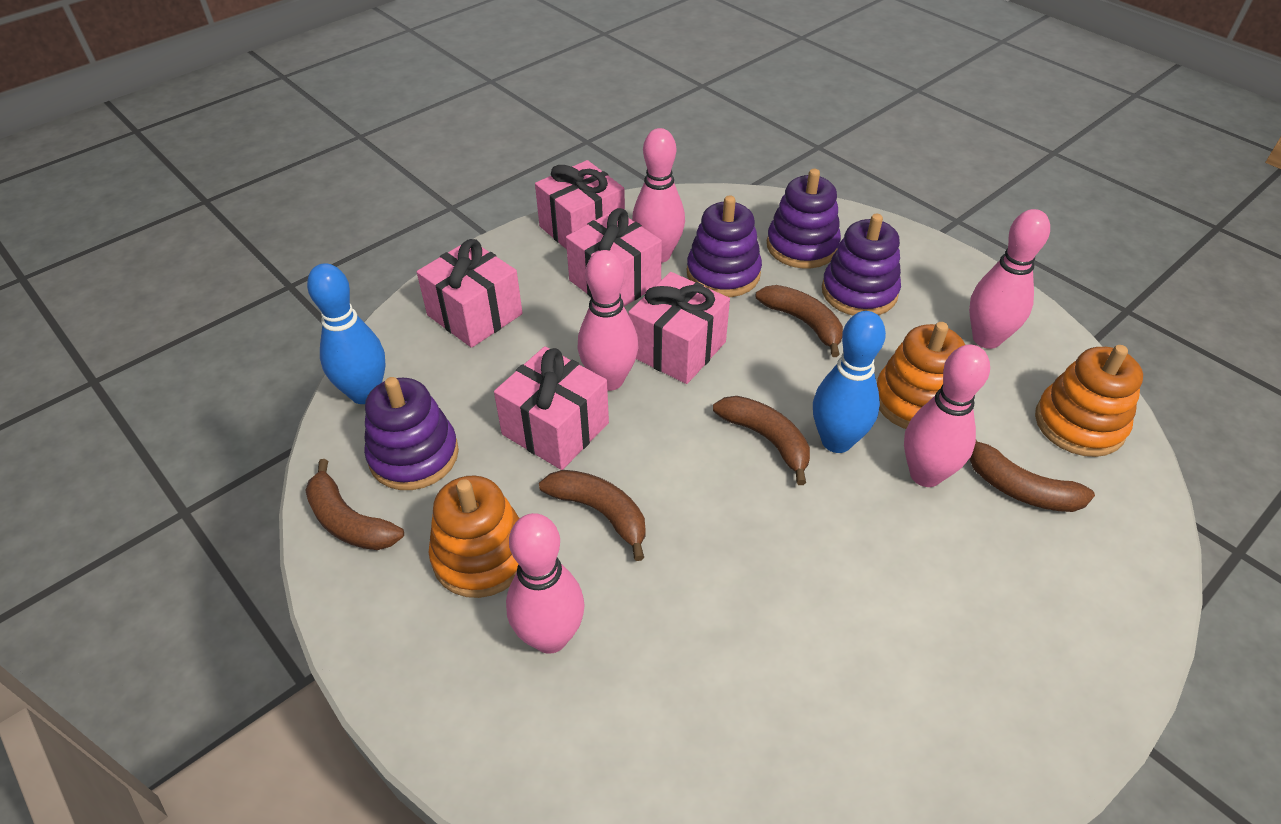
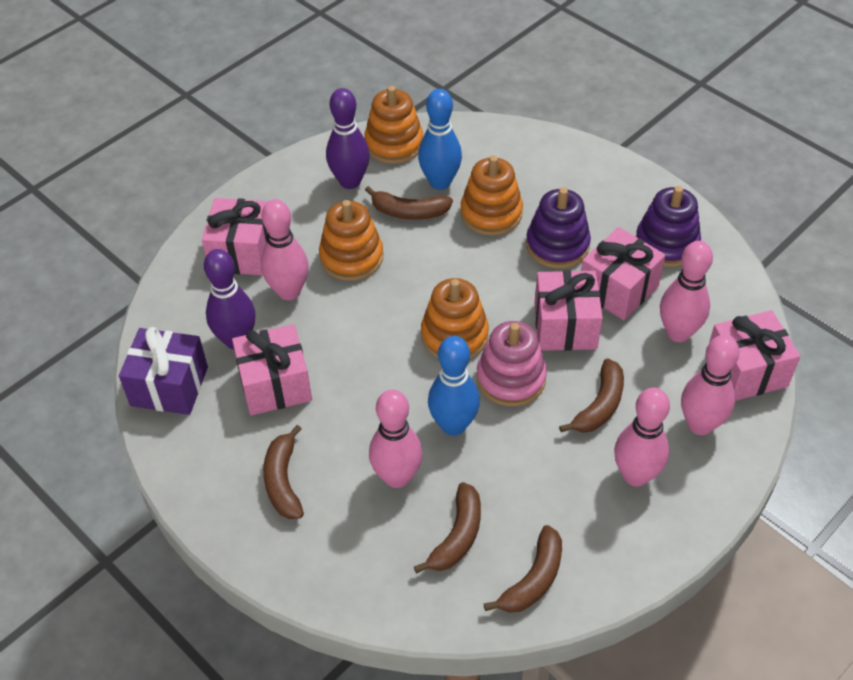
orange stacking toy: 3 -> 4
pink stacking toy: 0 -> 1
purple bowling pin: 0 -> 2
purple gift: 0 -> 1
purple stacking toy: 4 -> 2

